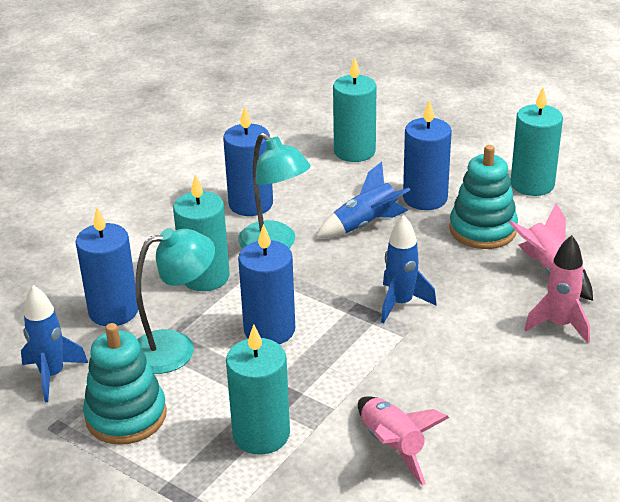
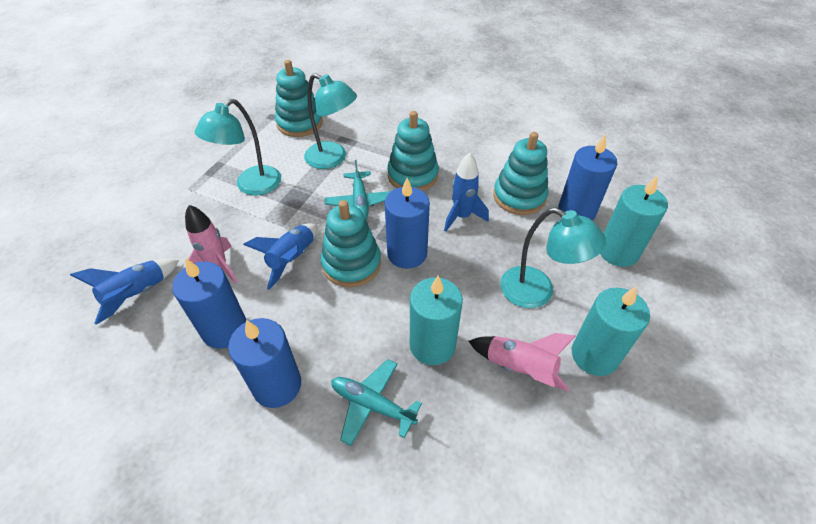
pink rocket: 3 -> 2
turquoise candle: 4 -> 3
turquoise lamp: 2 -> 3
turquoise plane: 0 -> 2
turquoise stacking toy: 2 -> 4

